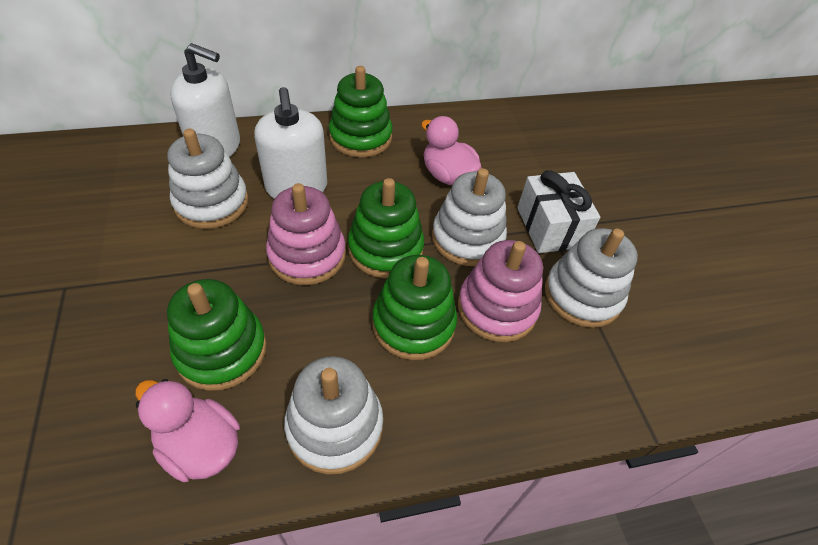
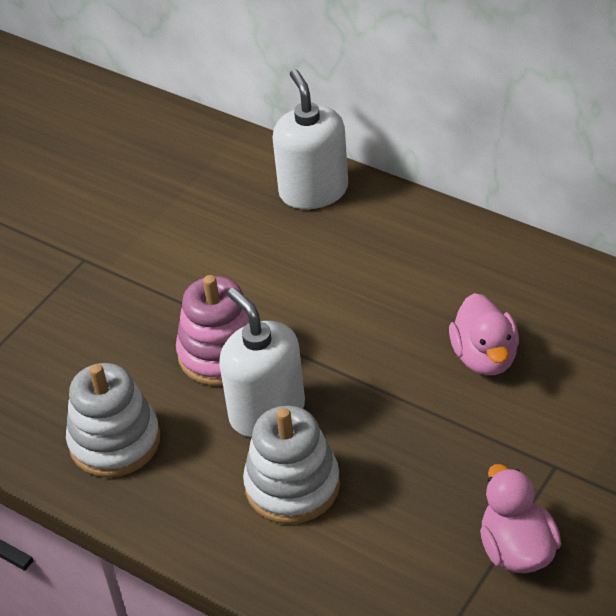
green stacking toy: 4 -> 0
pink stacking toy: 2 -> 1
white gift: 1 -> 0
white stacking toy: 4 -> 2

